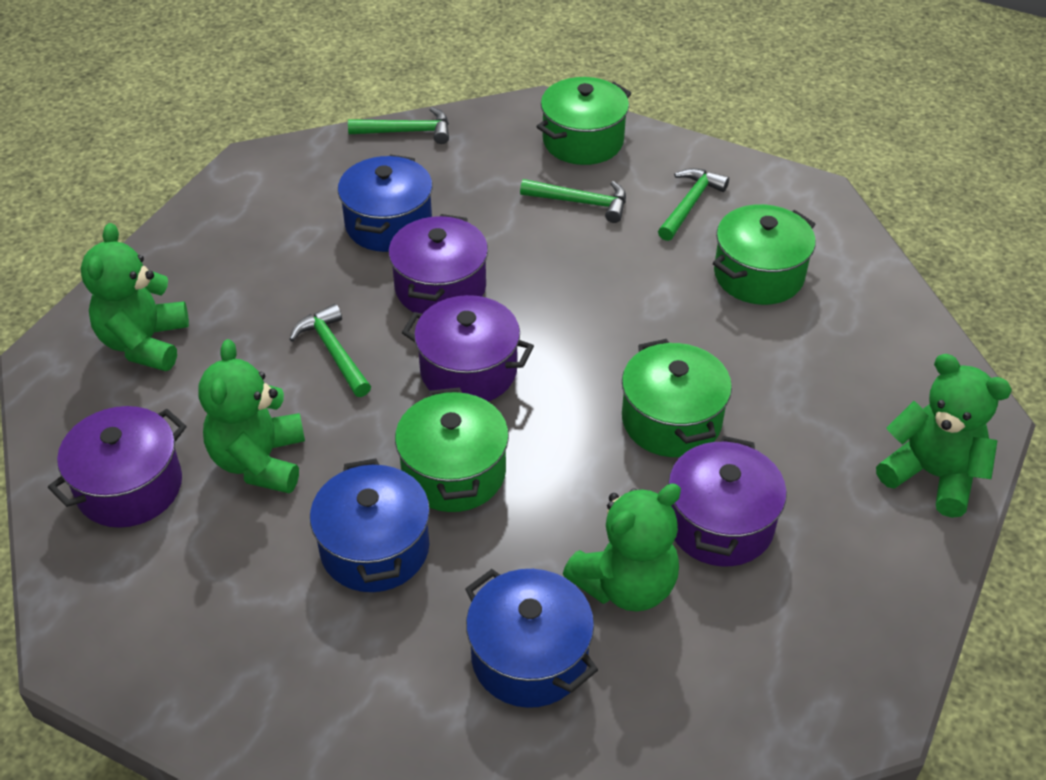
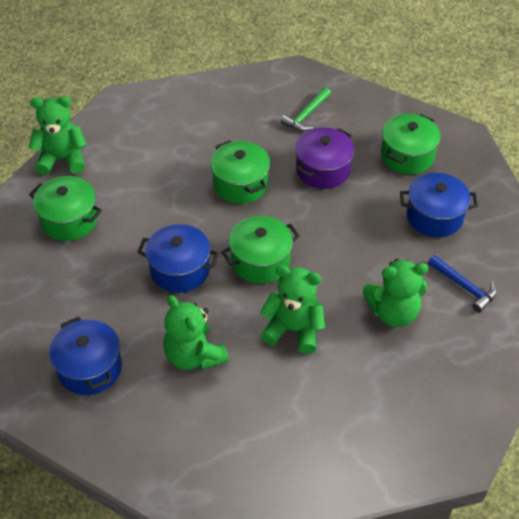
blue hammer: 0 -> 1
green hammer: 4 -> 1
purple pot: 4 -> 1

